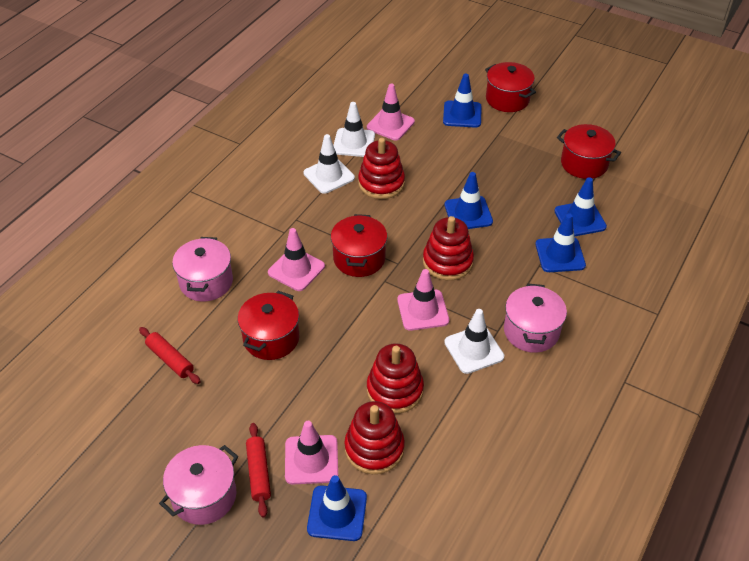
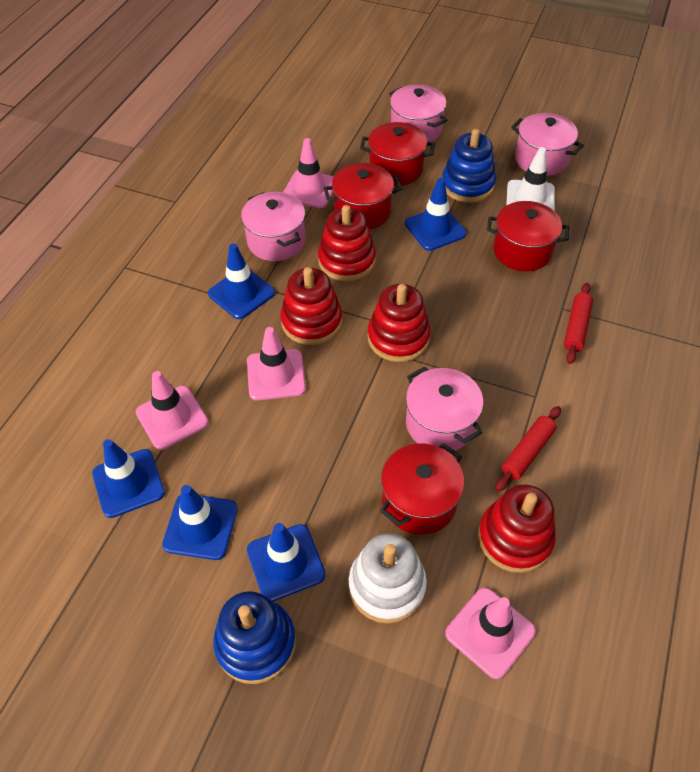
blue stacking toy: 0 -> 2
pink pot: 3 -> 4
white stacking toy: 0 -> 1
white traffic cone: 3 -> 1

